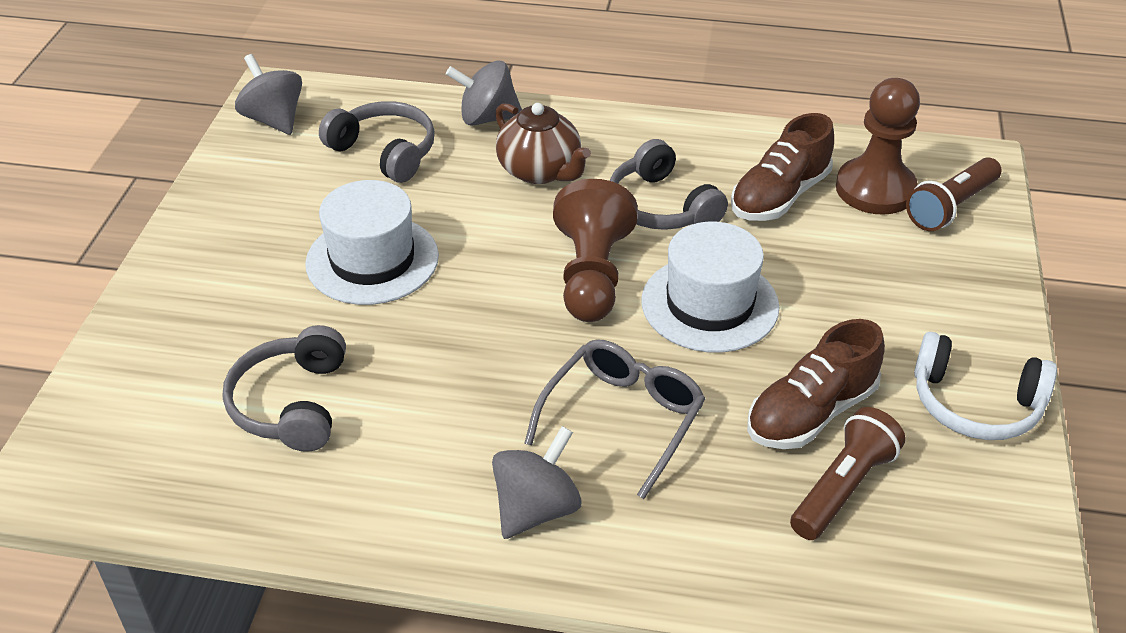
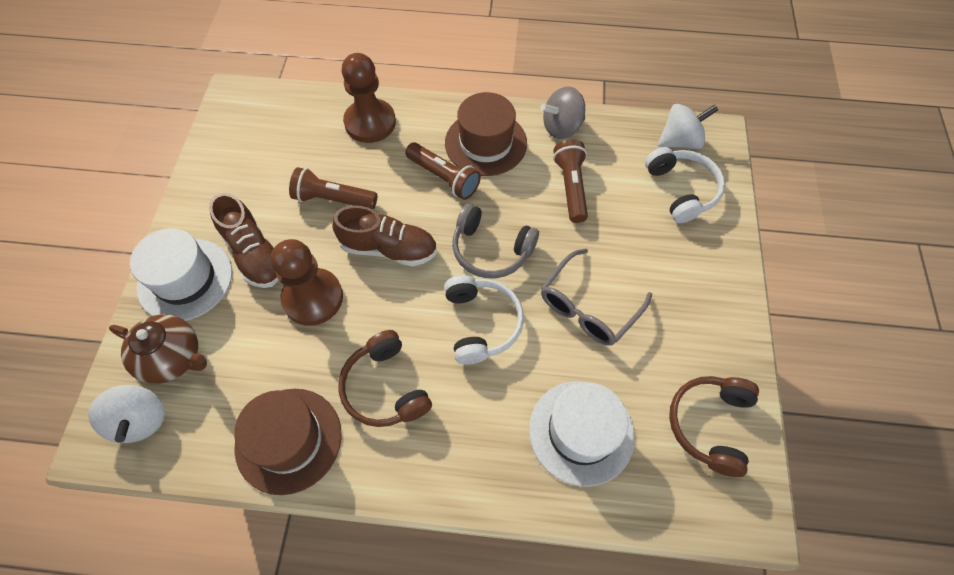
brown flashlight: 2 -> 3
brown hat: 0 -> 2
brown headphones: 0 -> 2
grey headphones: 3 -> 1
grey spinning top: 3 -> 1
white headphones: 1 -> 2
white spinning top: 0 -> 2

